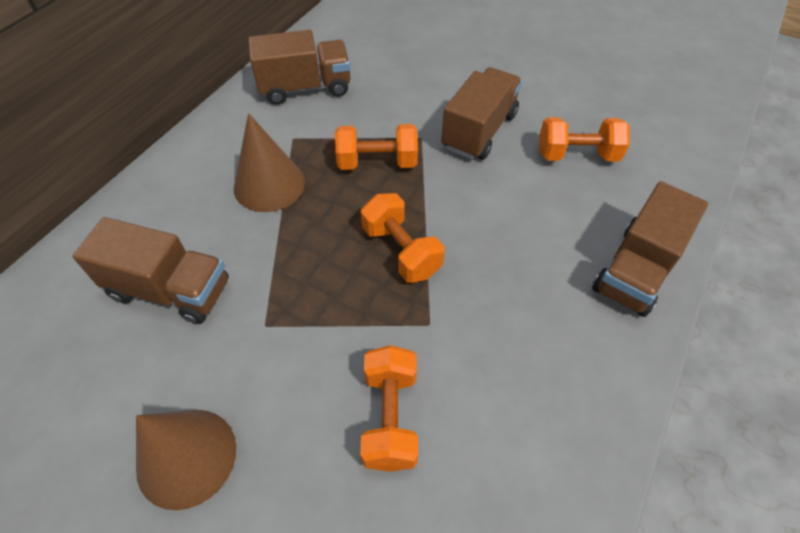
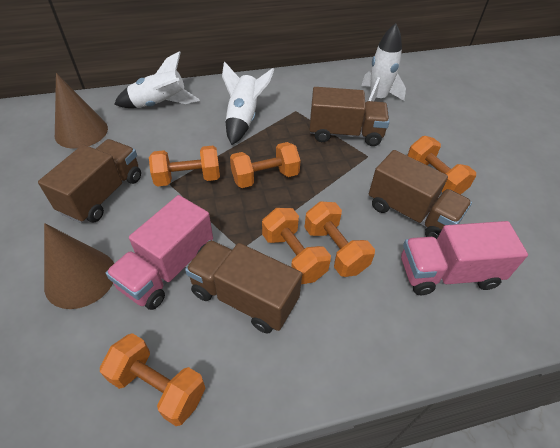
orange dumbbell: 4 -> 6
pink truck: 0 -> 2
white rocket: 0 -> 3

